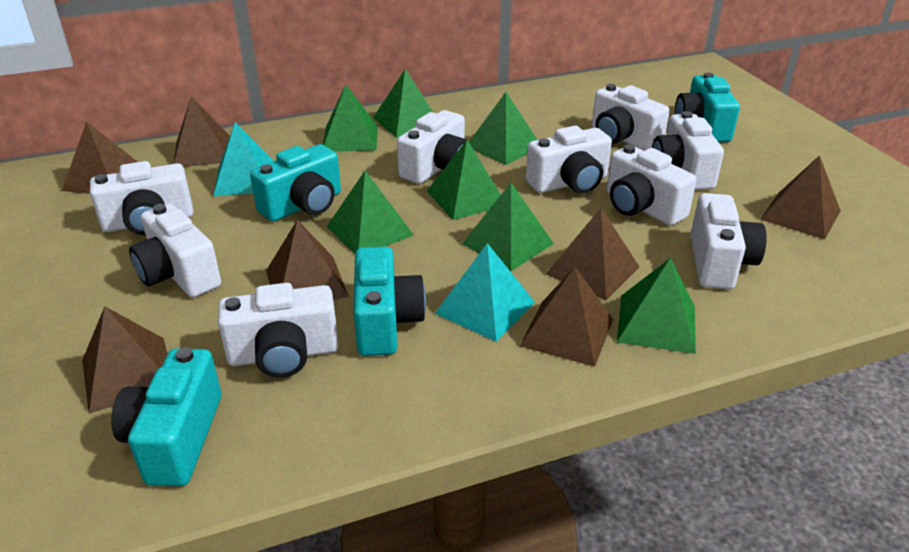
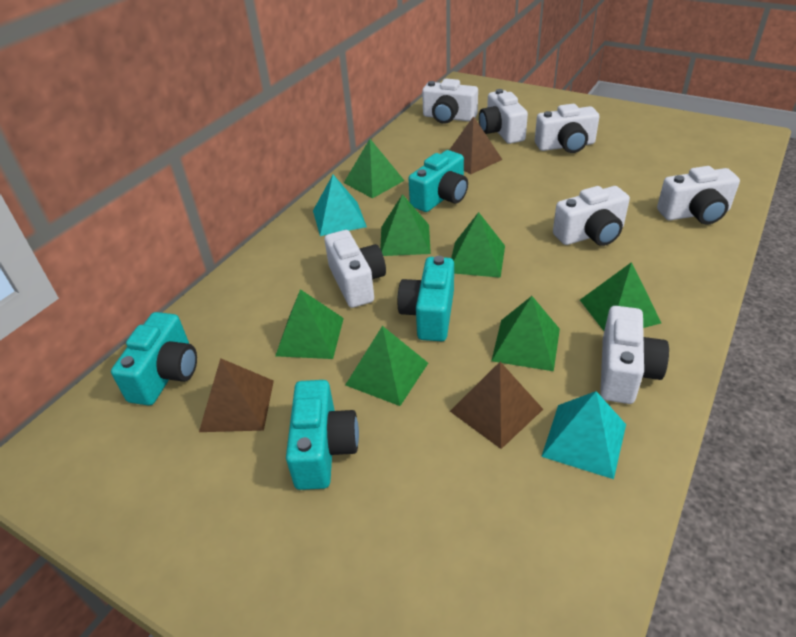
brown pyramid: 7 -> 3
white camera: 9 -> 7

